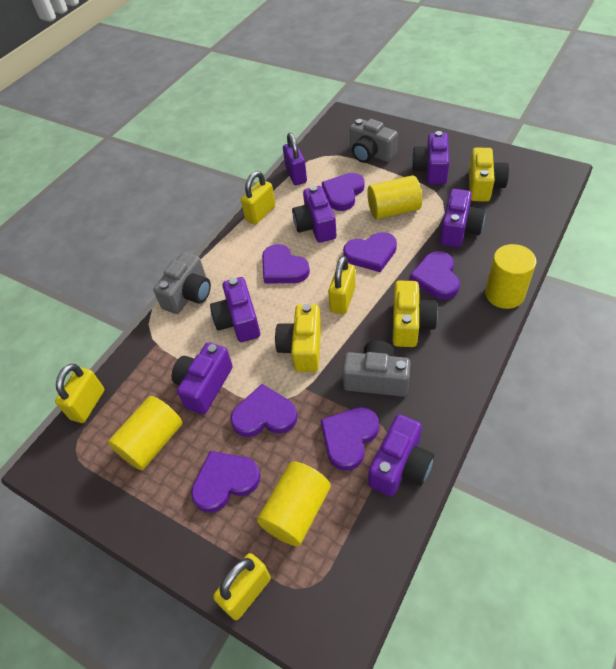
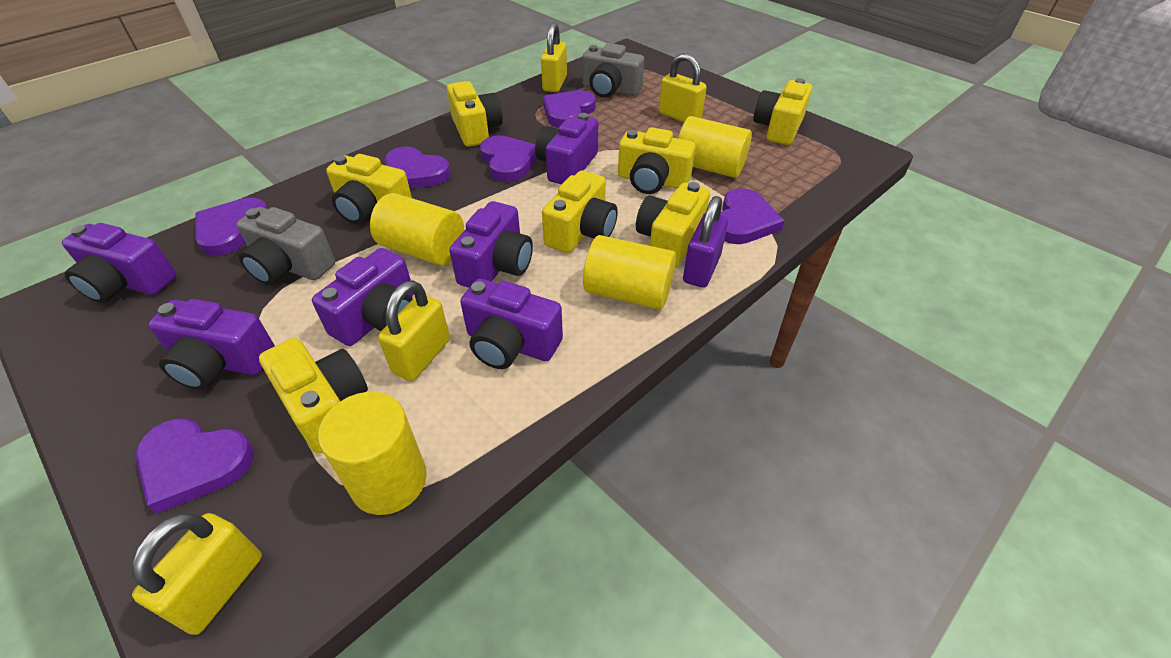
grey camera: 3 -> 2
purple heart: 7 -> 6
yellow camera: 3 -> 7

